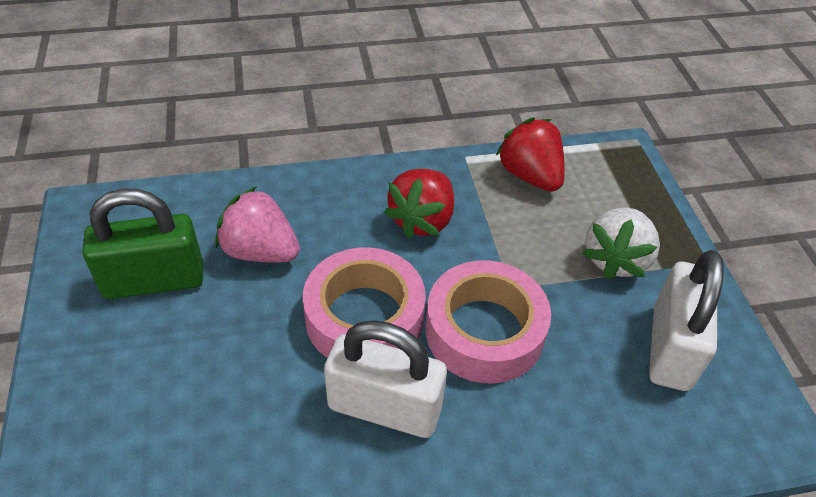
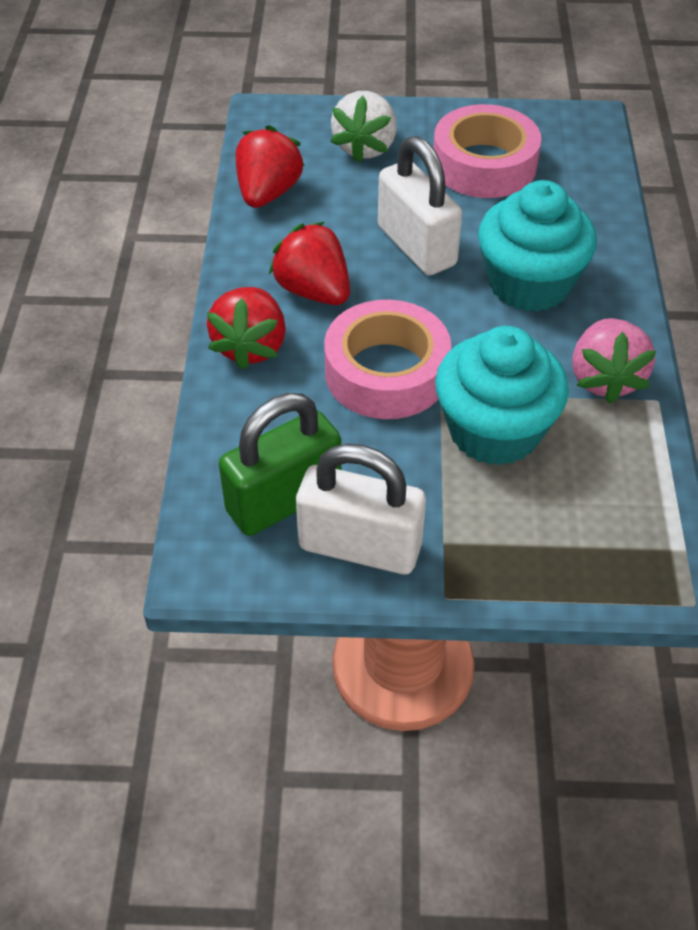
red strawberry: 2 -> 3
turquoise cupcake: 0 -> 2

